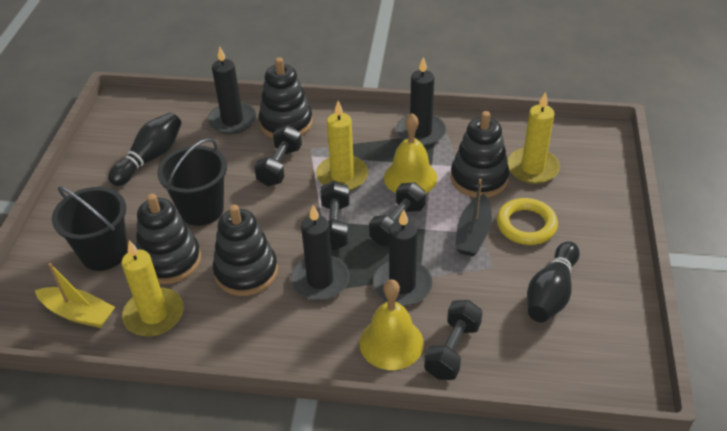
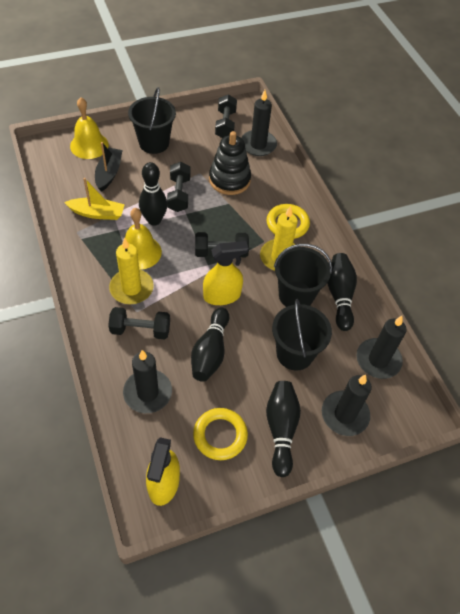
black bowling pin: 2 -> 4
black bucket: 2 -> 3
black stacking toy: 4 -> 1
yellow candle: 3 -> 2
yellow ring: 1 -> 2
yellow spray bottle: 0 -> 2

